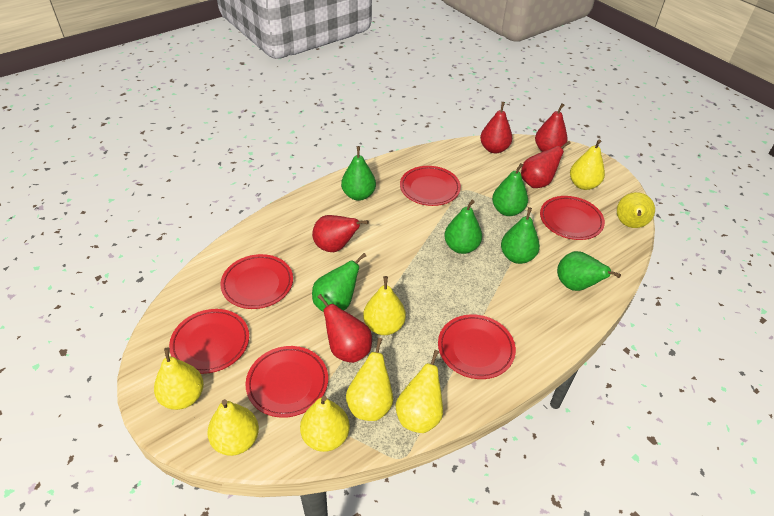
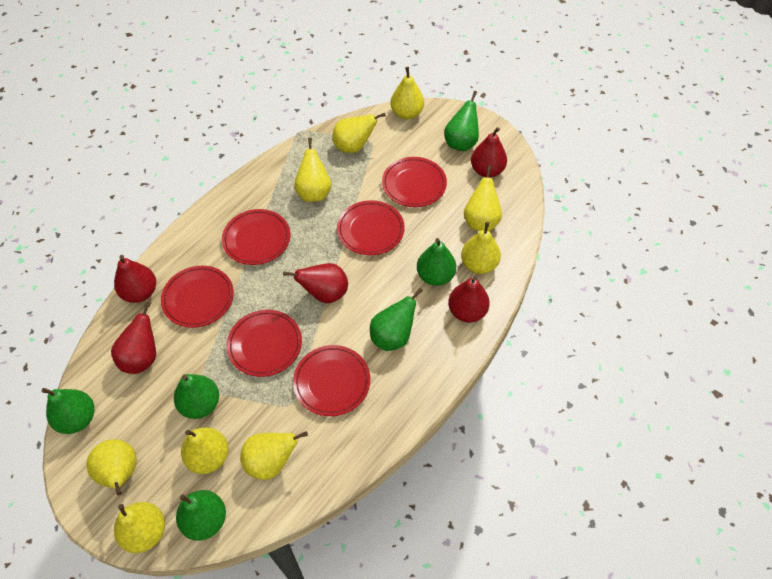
yellow pear: 8 -> 9

